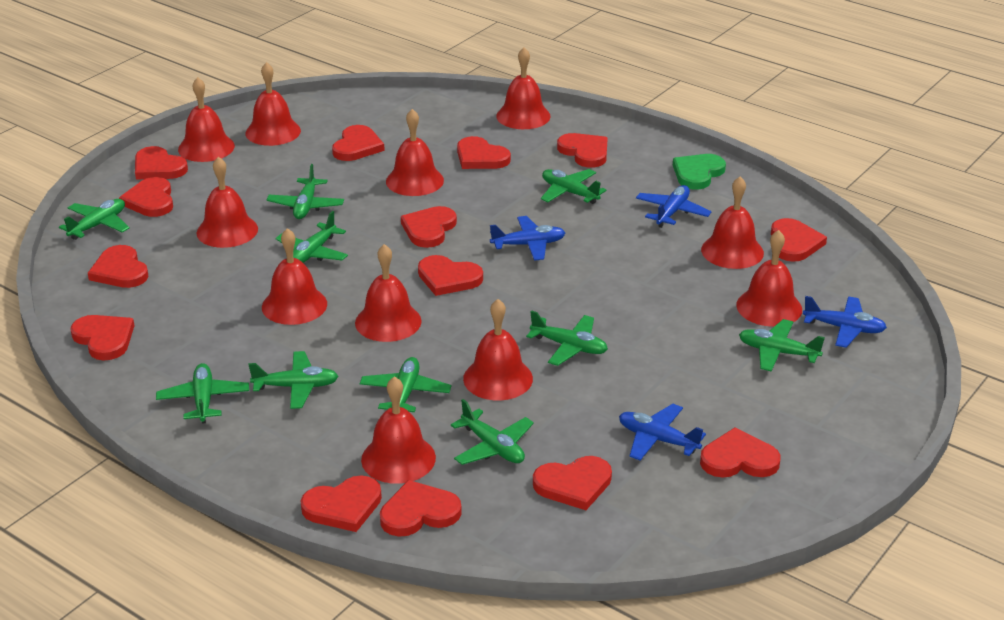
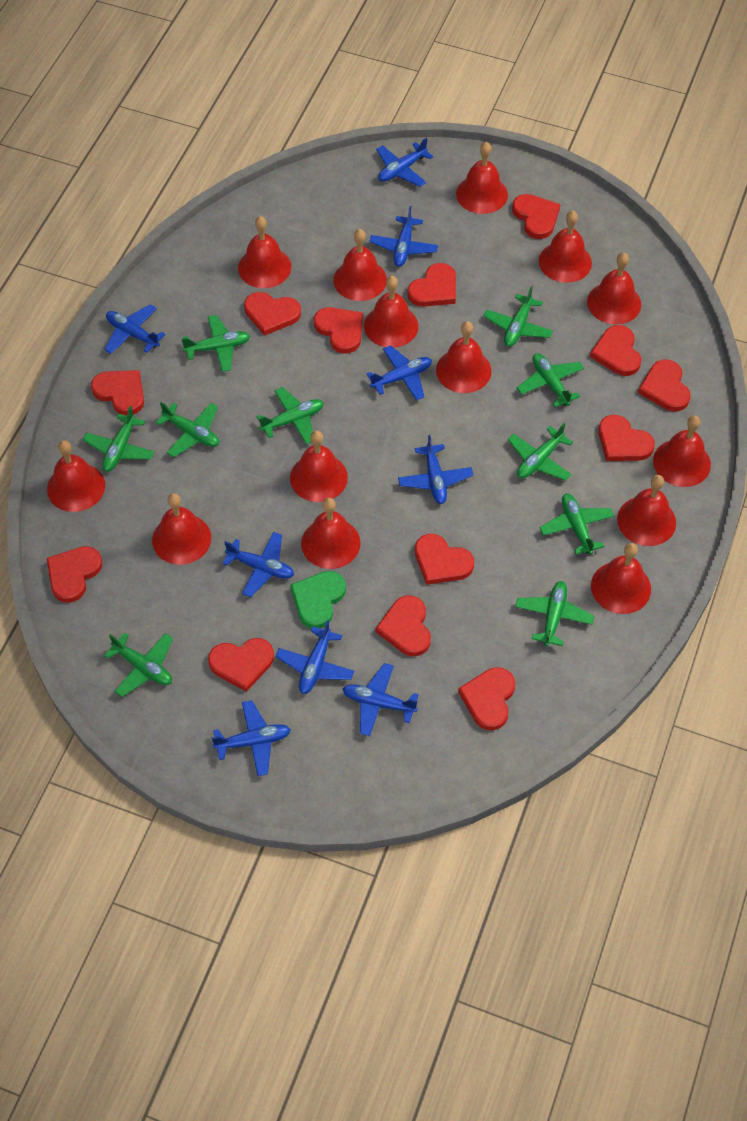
blue plane: 4 -> 9
red bell: 11 -> 14
red heart: 14 -> 13

